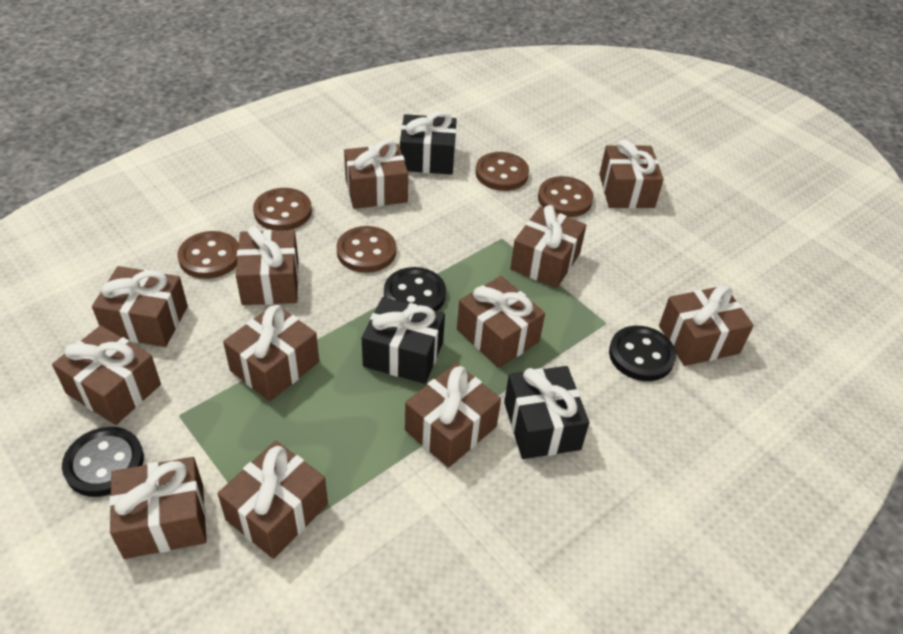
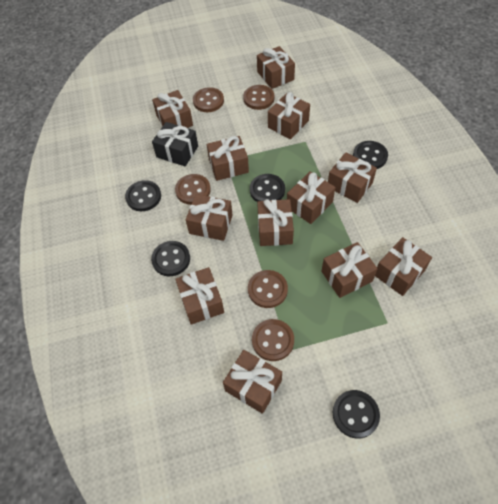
black button: 3 -> 5
black gift: 3 -> 1

